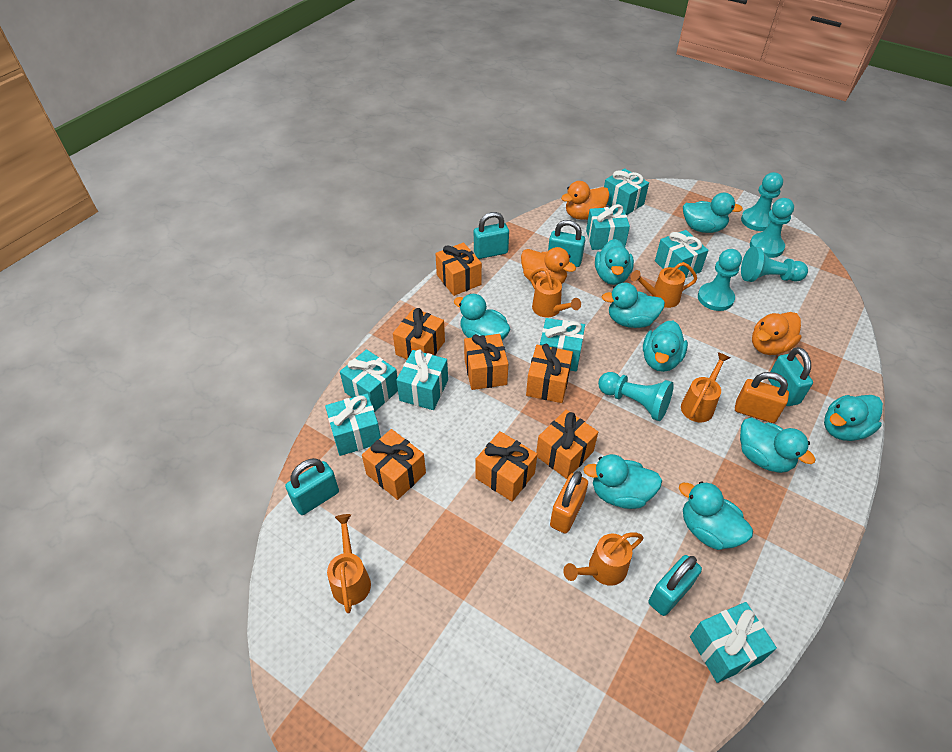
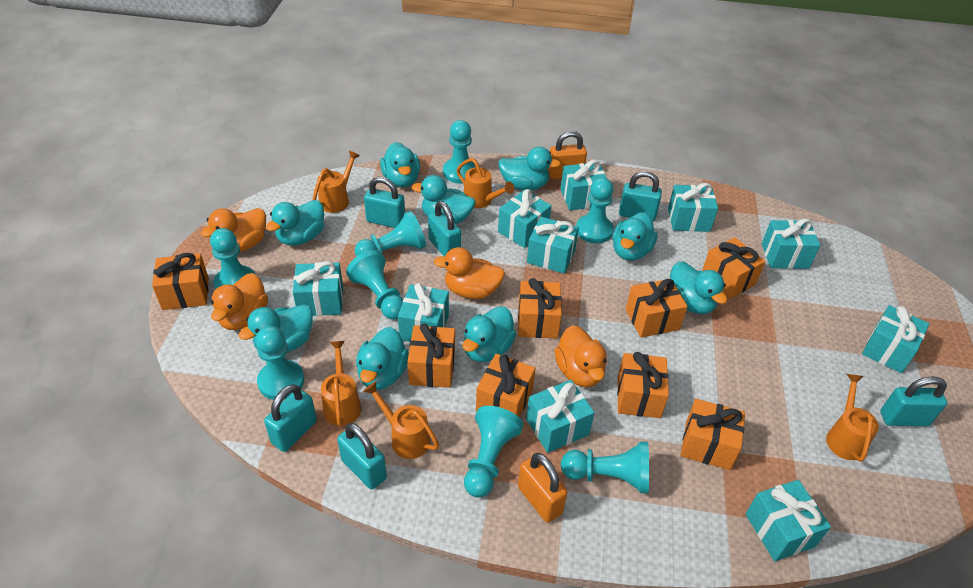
orange duck: 3 -> 4
orange gift: 7 -> 8
turquoise gift: 8 -> 10
turquoise padlock: 5 -> 6
turquoise pawn: 5 -> 8

